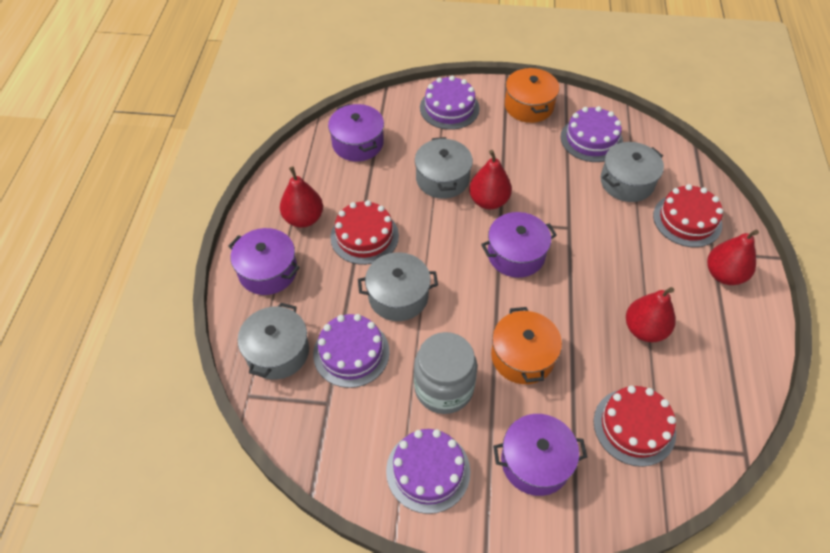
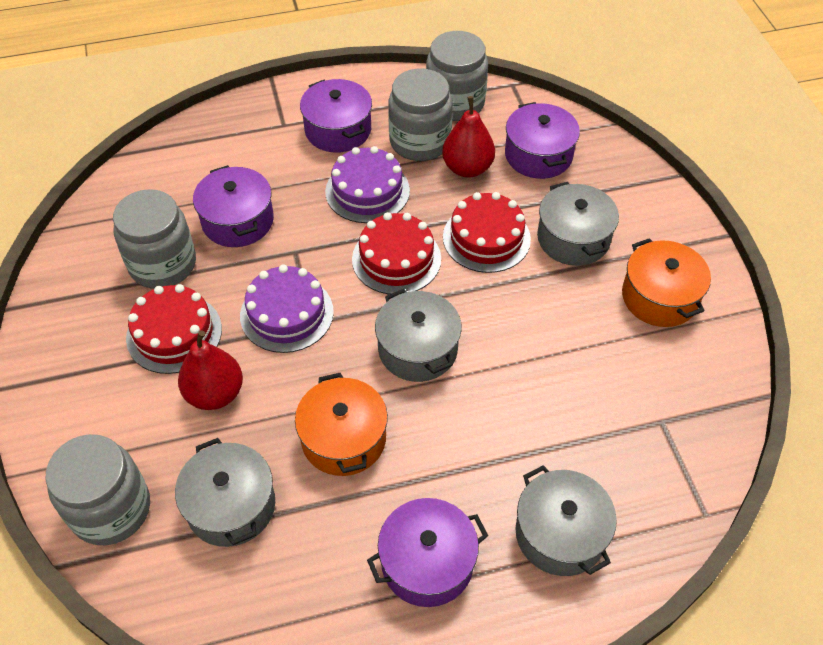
grey jar: 1 -> 4
purple cake: 4 -> 2
red pear: 4 -> 2

